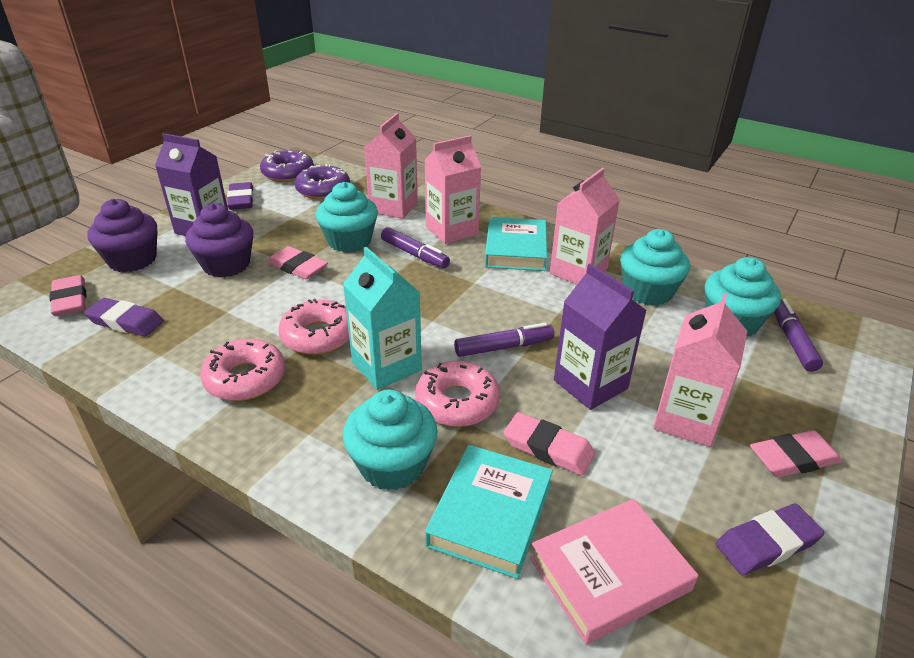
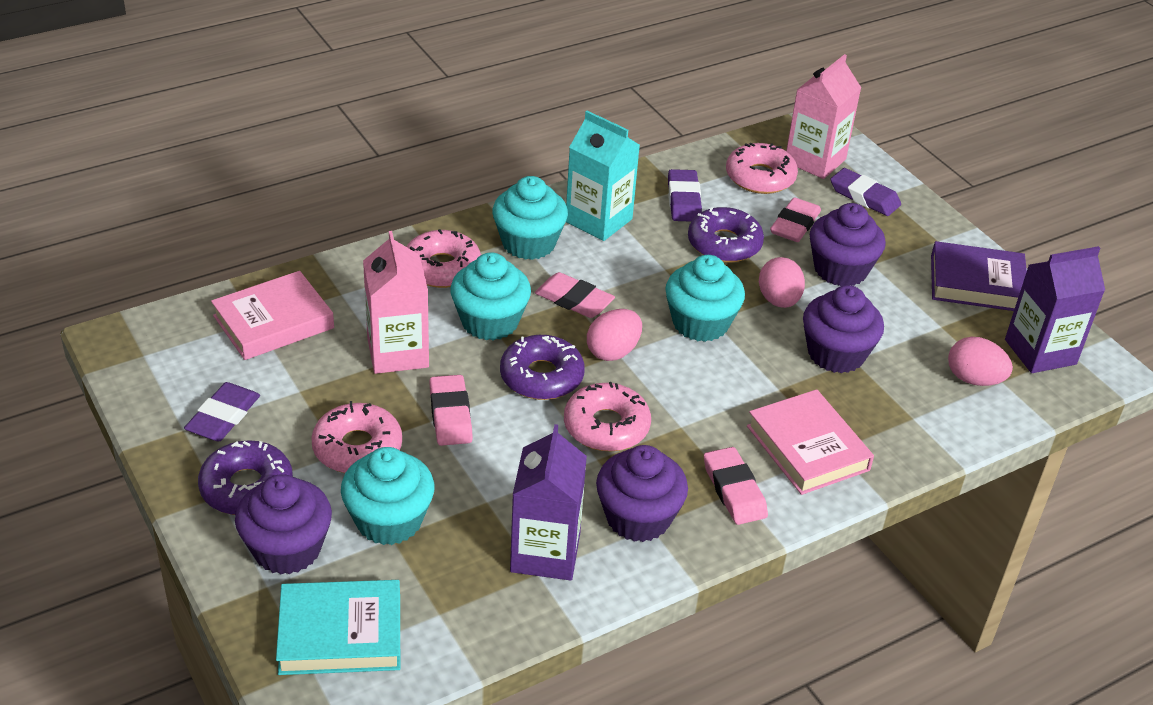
pink book: 1 -> 2
pink carton: 4 -> 2
pink donut: 3 -> 4
pink egg: 0 -> 3
purple book: 0 -> 1
purple cupcake: 2 -> 4
purple donut: 2 -> 3
purple marker: 3 -> 0
turquoise book: 2 -> 1

